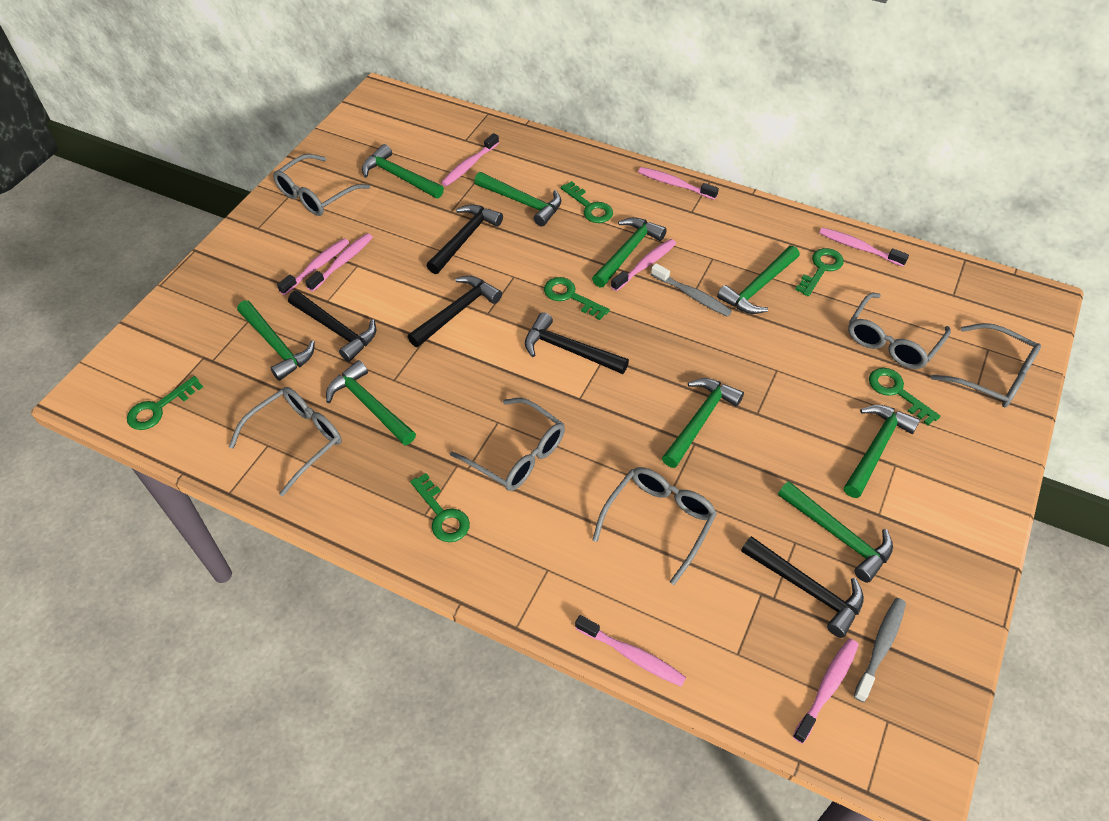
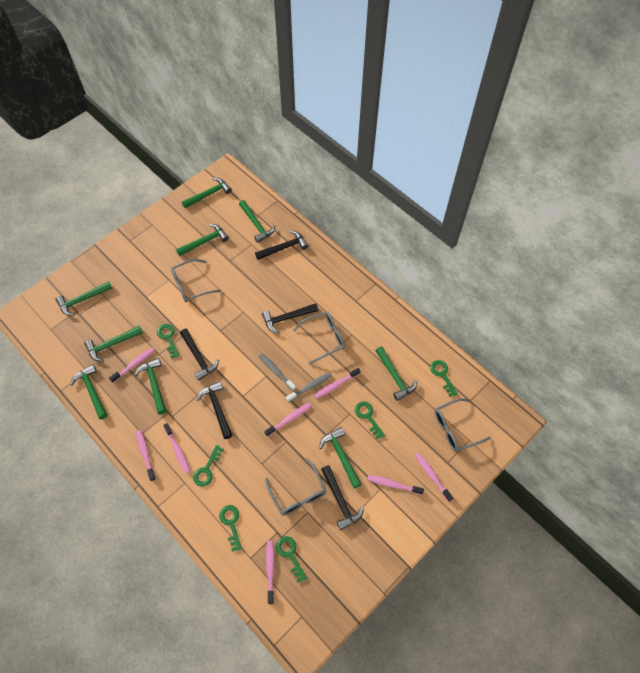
grey glasses: 6 -> 4

